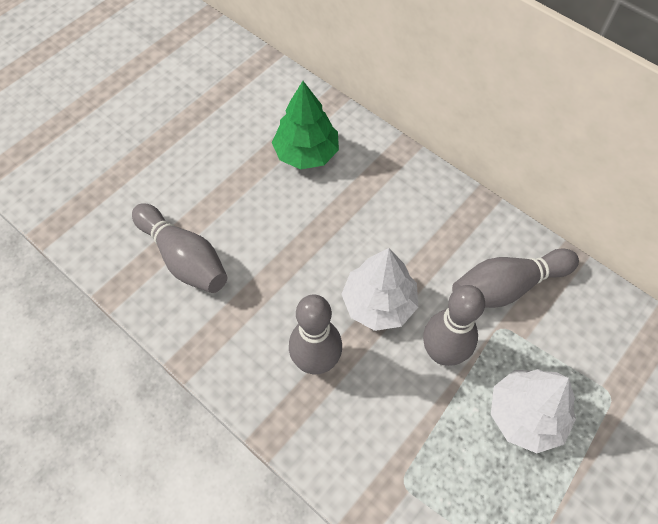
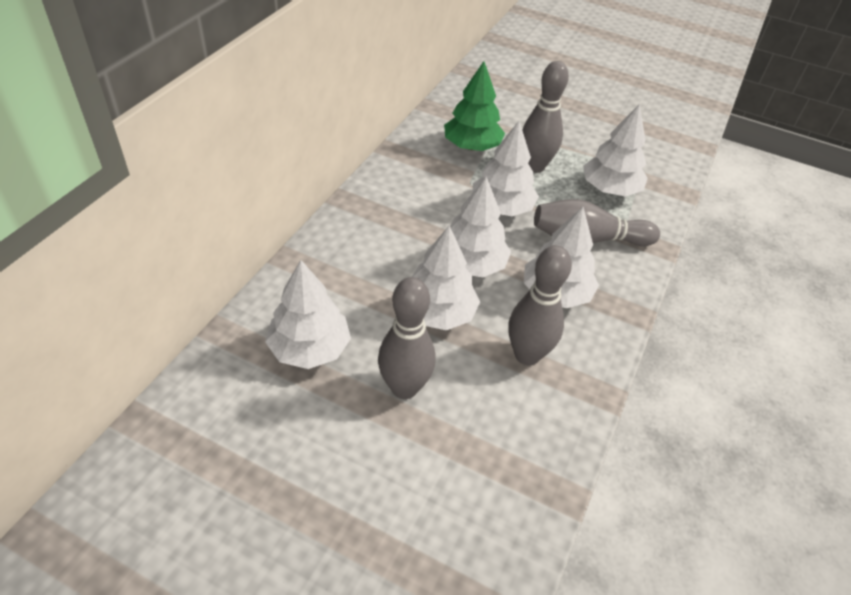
white tree: 2 -> 6

